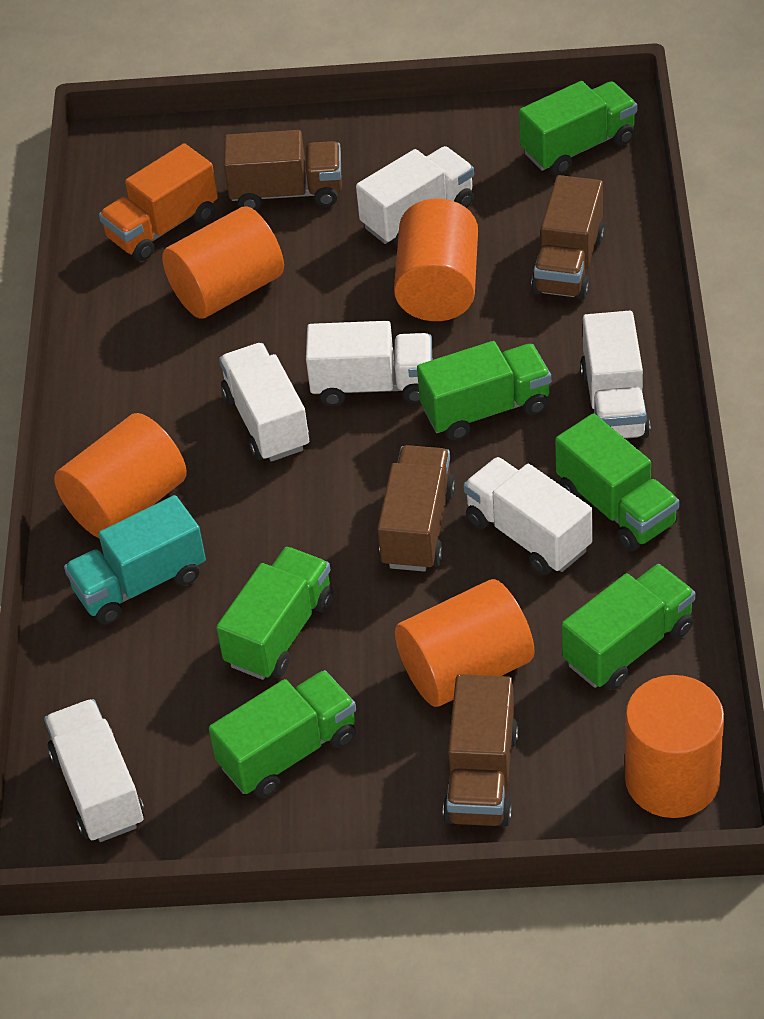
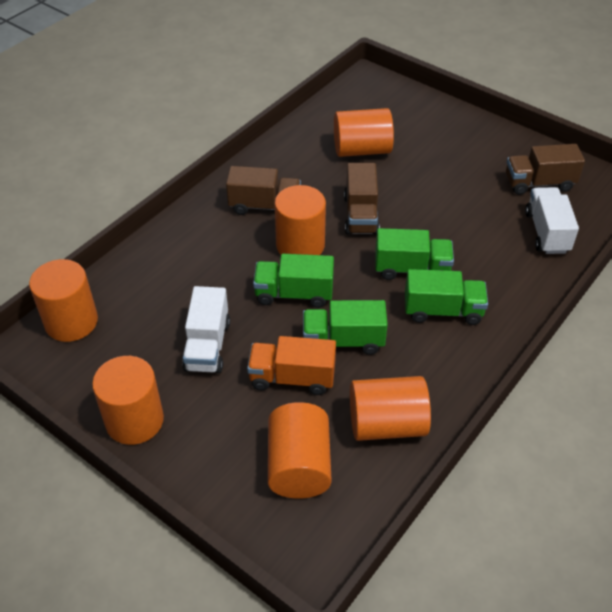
brown truck: 4 -> 3
green truck: 6 -> 4
orange cylinder: 5 -> 6
turquoise truck: 1 -> 0
white truck: 6 -> 2

